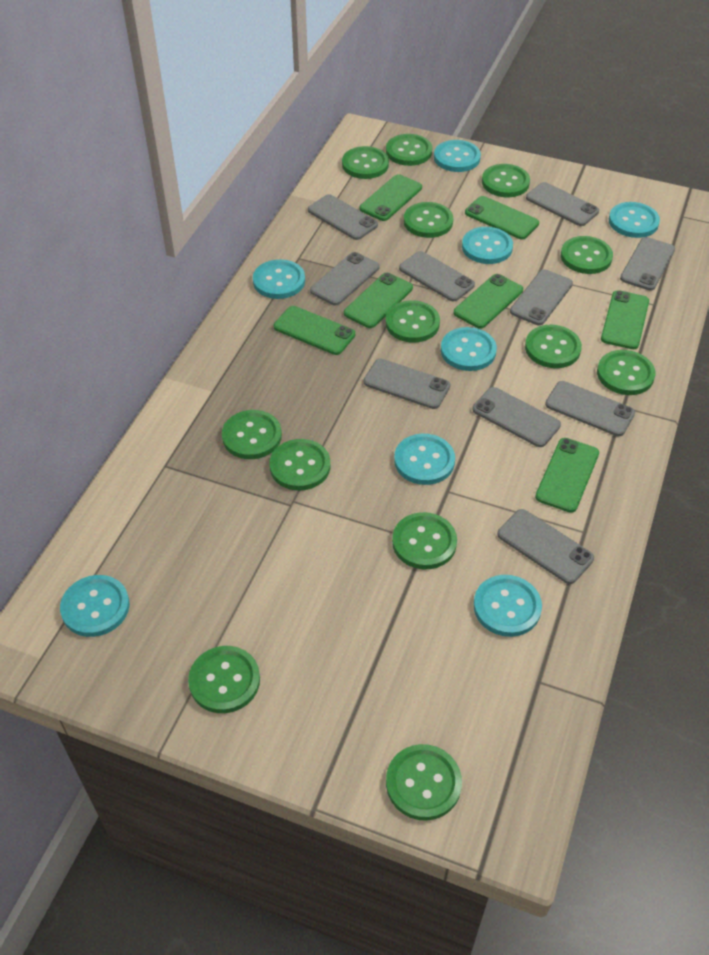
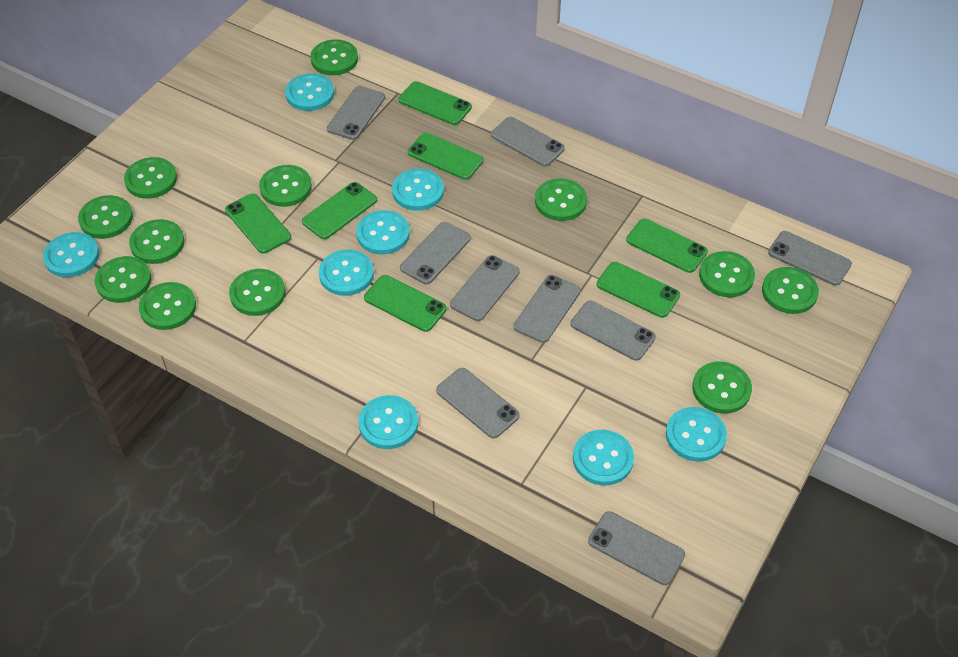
green button: 13 -> 12
grey phone: 10 -> 9

